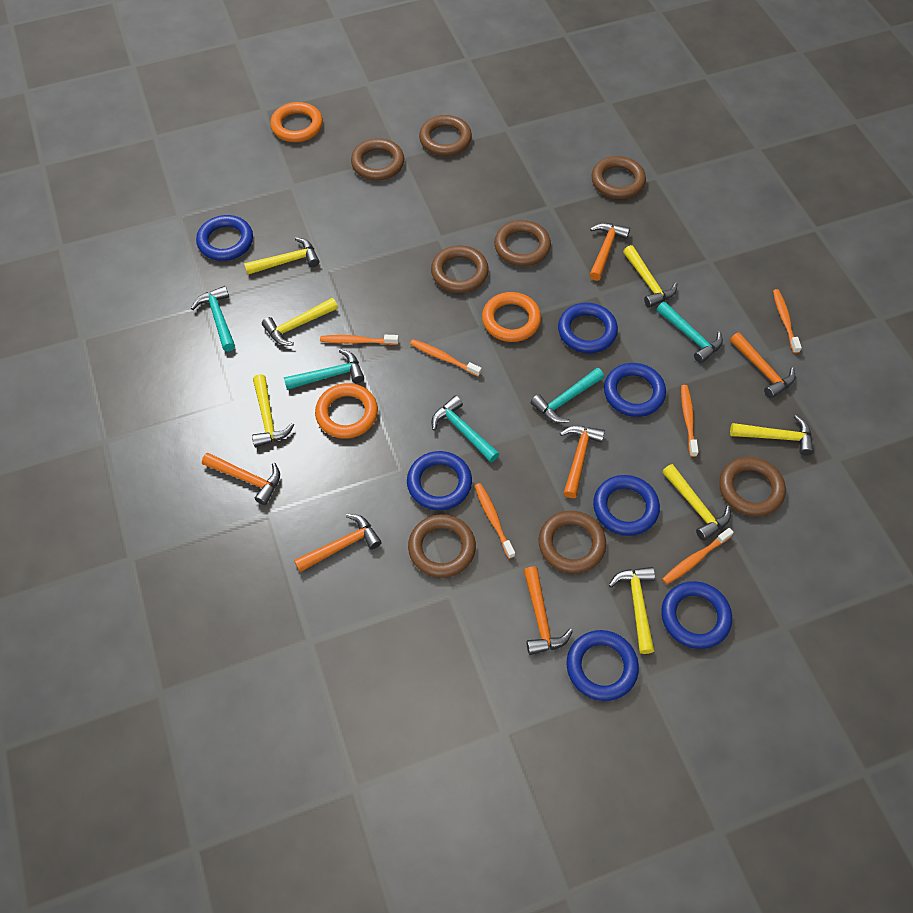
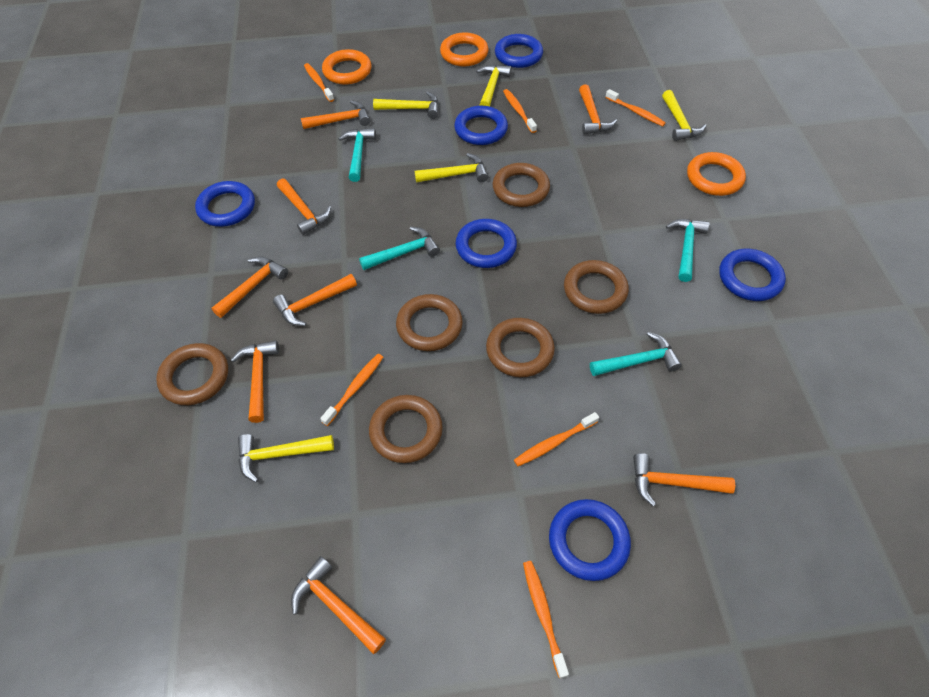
blue ring: 7 -> 6
brown ring: 8 -> 6
orange hammer: 6 -> 8
turquoise hammer: 5 -> 4
yellow hammer: 7 -> 5

